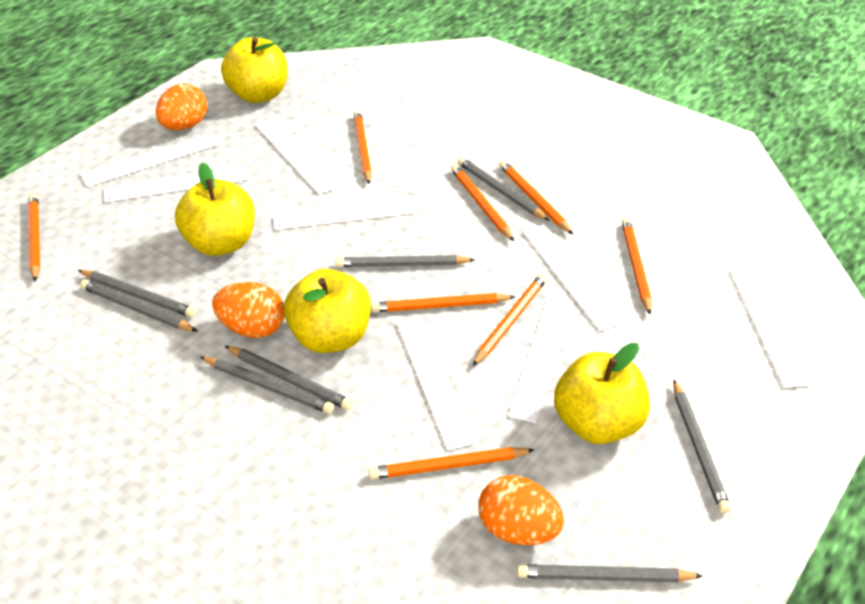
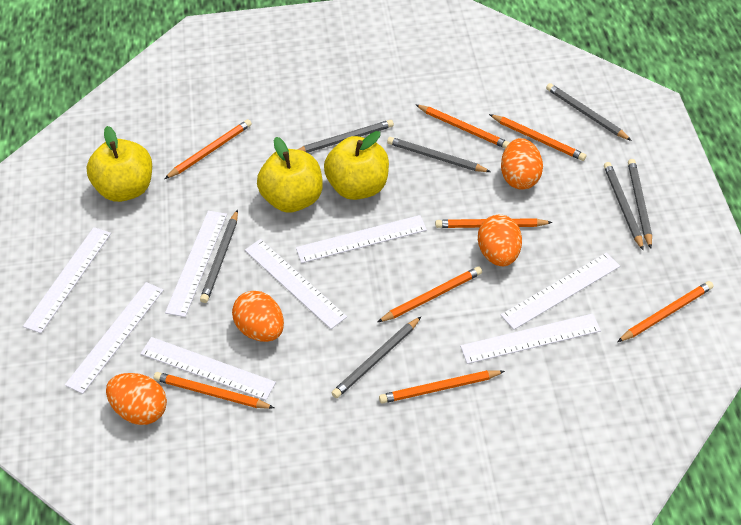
grey pencil: 8 -> 7
orange egg: 3 -> 4
yellow apple: 4 -> 3

